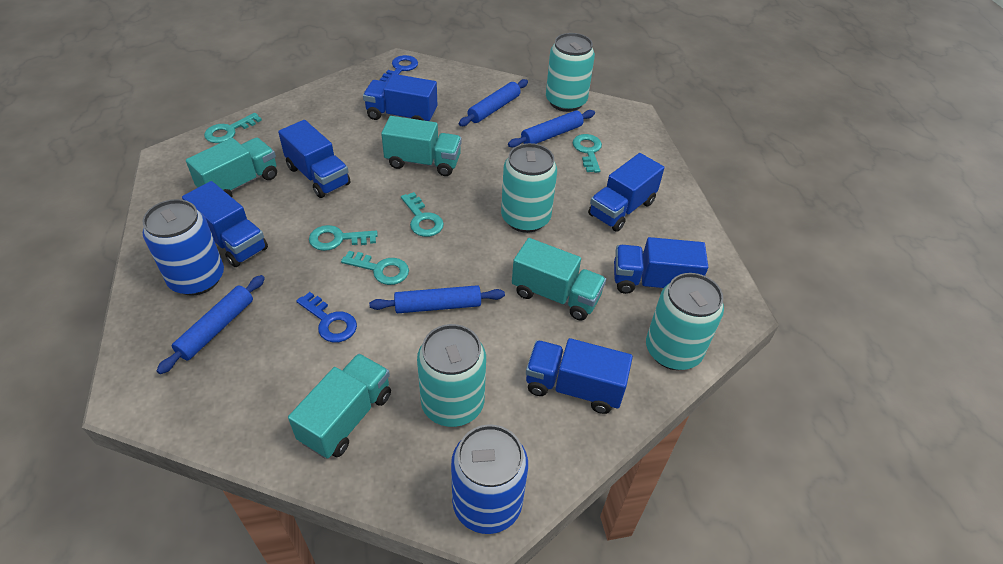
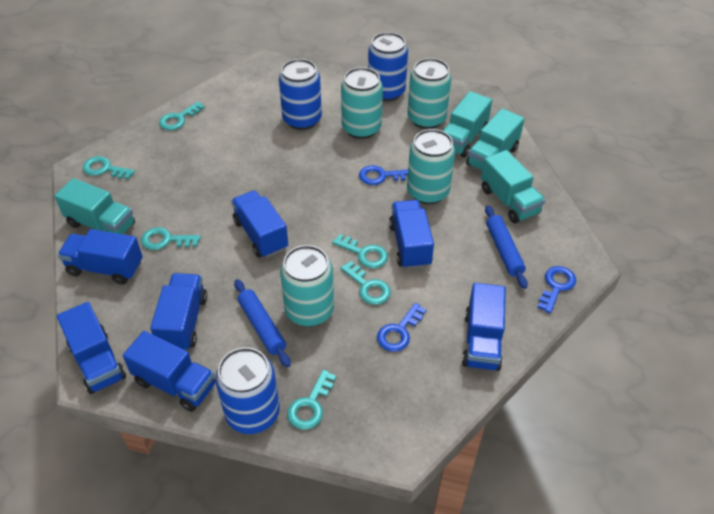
blue can: 2 -> 3
blue key: 2 -> 3
blue rolling pin: 4 -> 2
blue truck: 6 -> 7
turquoise key: 5 -> 6

